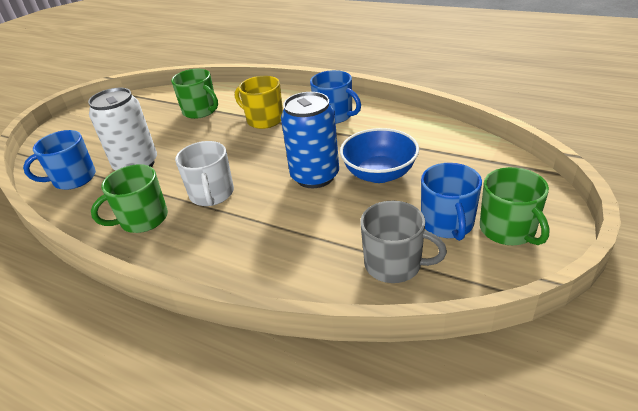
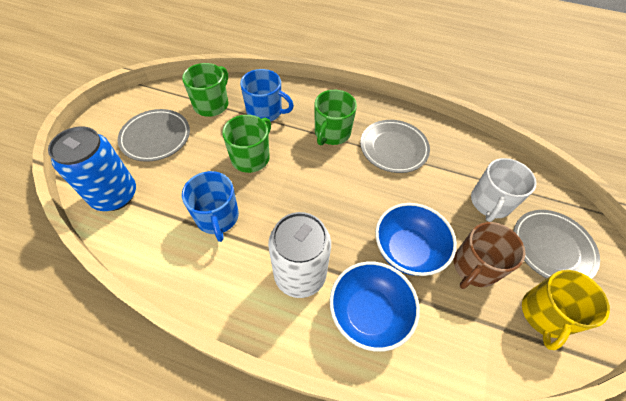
blue bowl: 1 -> 2
blue mug: 3 -> 2
brown mug: 0 -> 1
grey mug: 1 -> 0
grey plate: 0 -> 3

